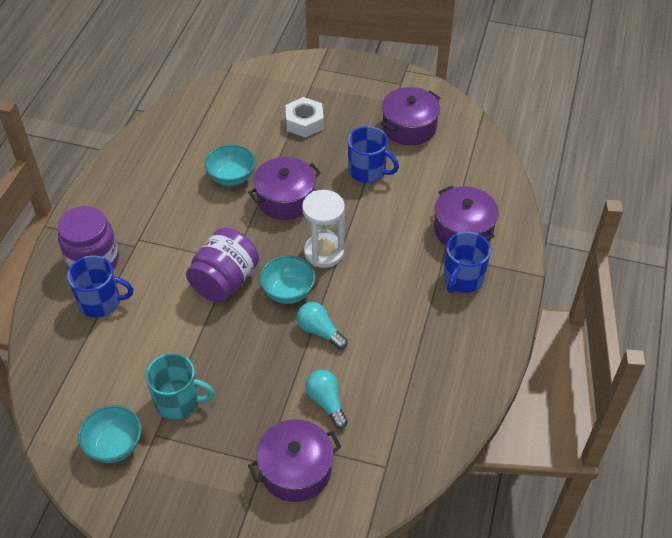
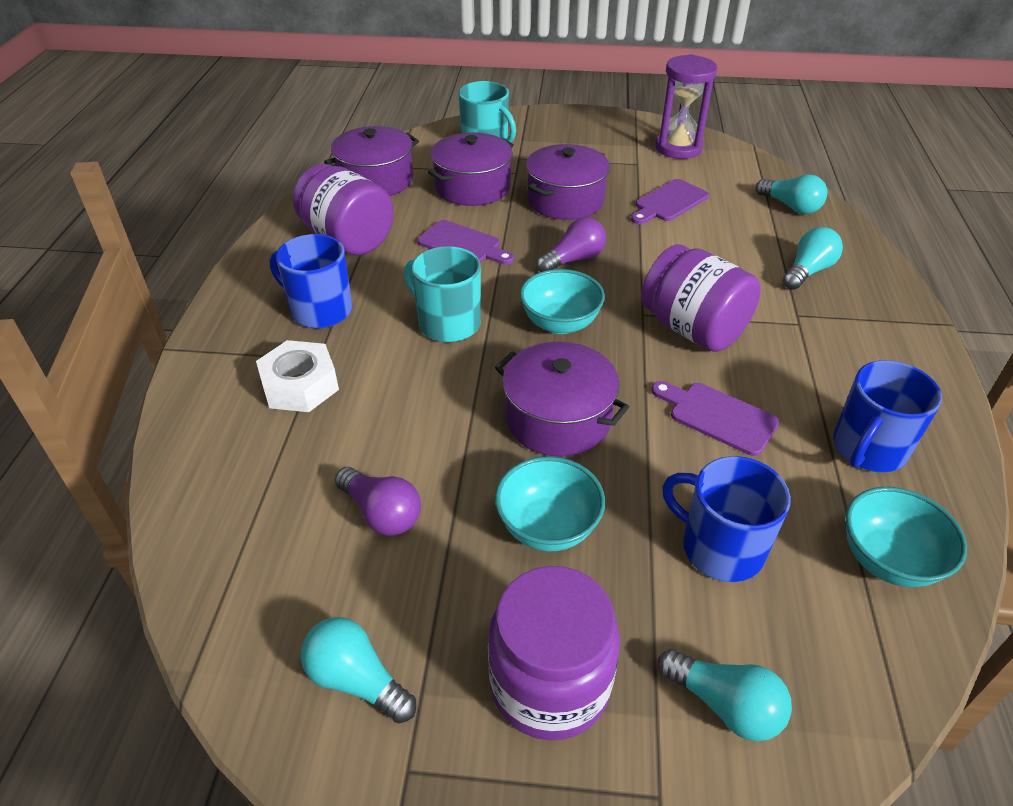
purple cutting board: 0 -> 3
purple hourglass: 0 -> 1
purple jar: 2 -> 3
purple light bulb: 0 -> 2
turquoise light bulb: 2 -> 4
turquoise mug: 1 -> 2
white hourglass: 1 -> 0

